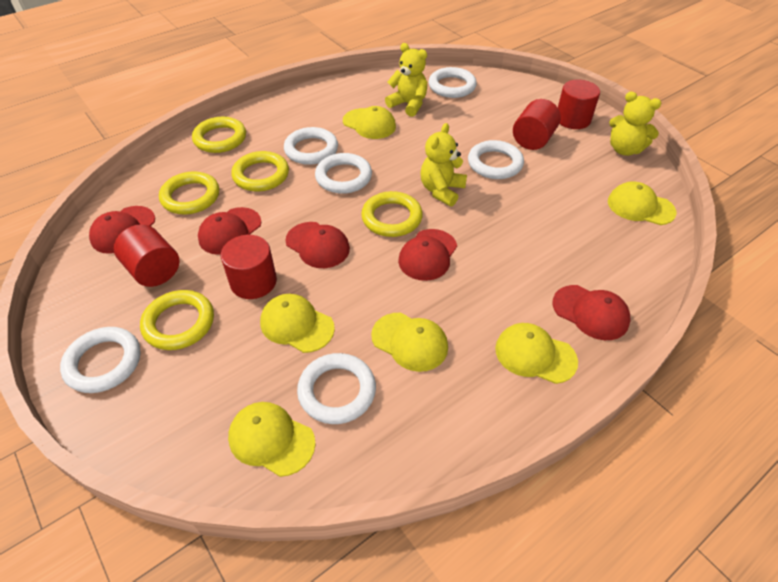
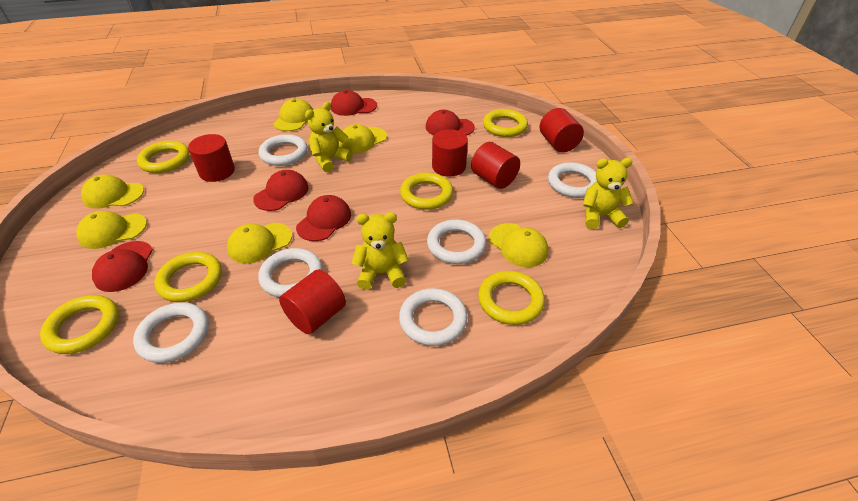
red cylinder: 4 -> 5
yellow ring: 5 -> 6

